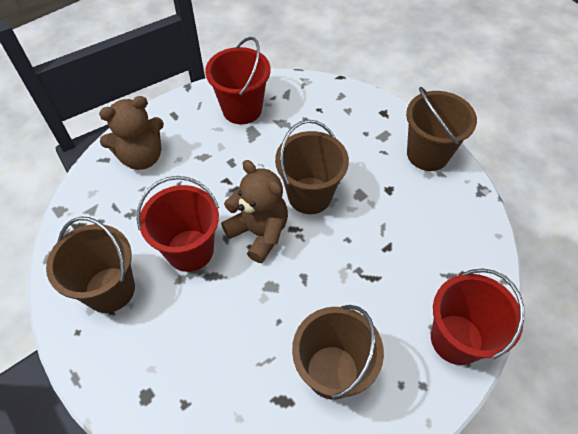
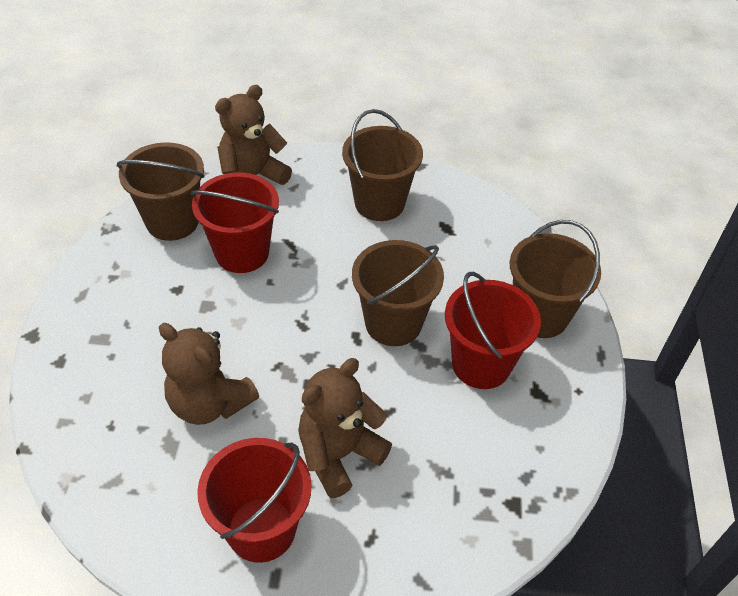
brown teddy bear: 2 -> 3

